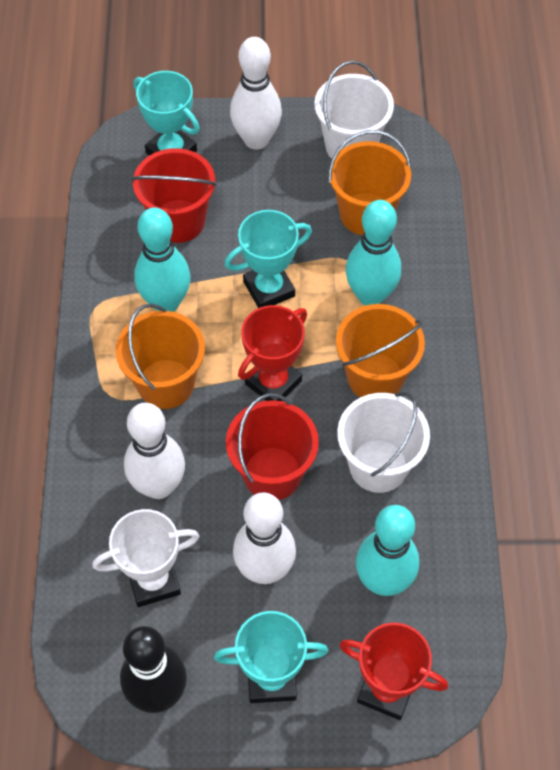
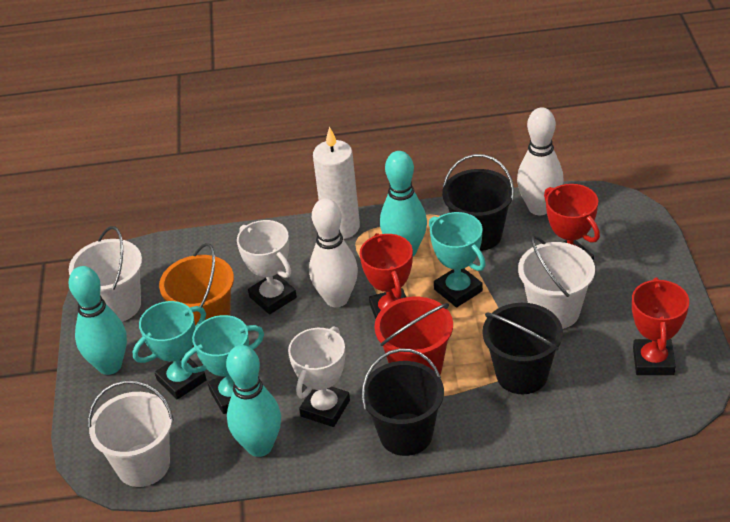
black bowling pin: 1 -> 0
black bucket: 0 -> 3
orange bucket: 3 -> 1
red bucket: 2 -> 1
red trophy: 2 -> 3
white bowling pin: 3 -> 2
white bucket: 2 -> 3
white candle: 0 -> 1
white trophy: 1 -> 2

